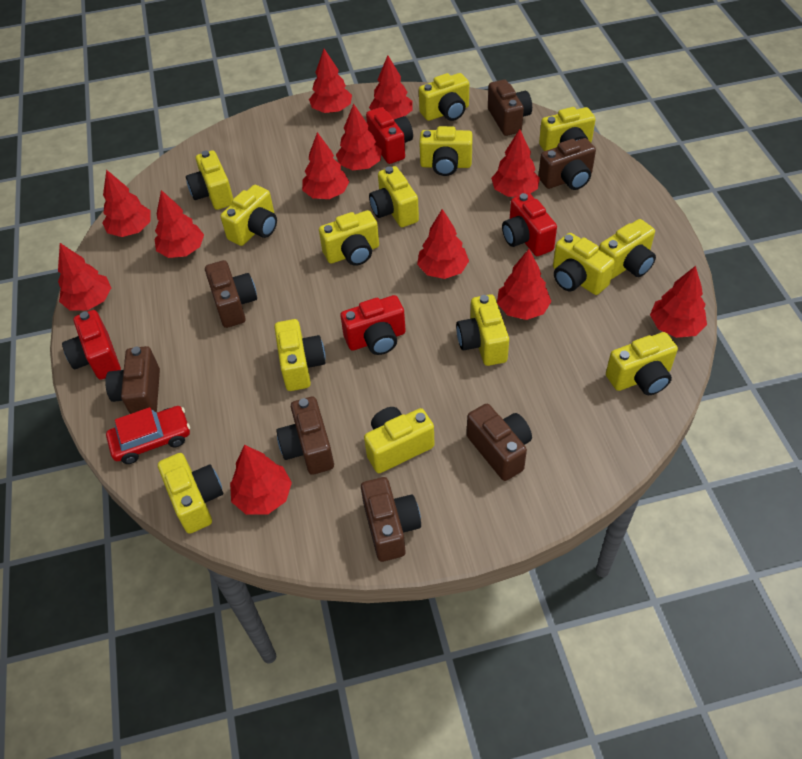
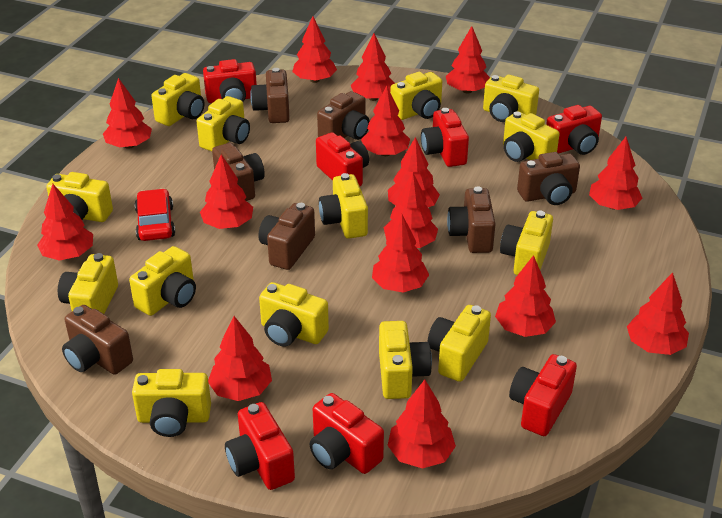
red camera: 4 -> 7
red tree: 12 -> 15

